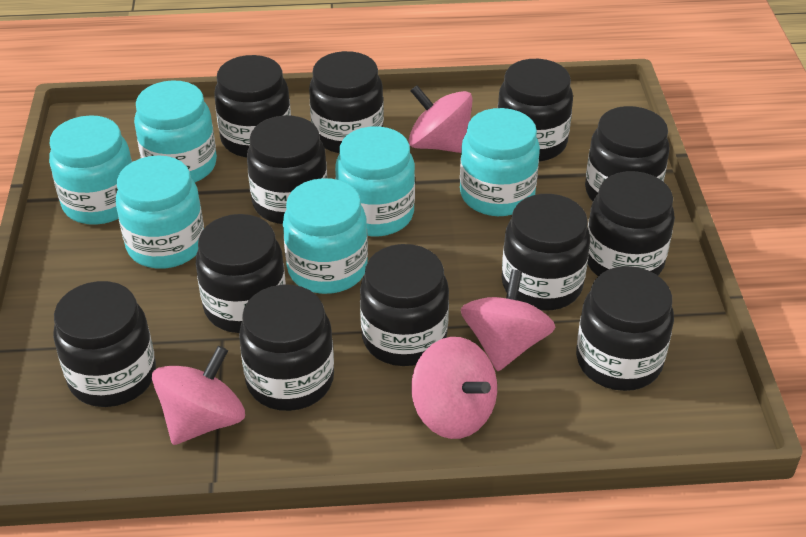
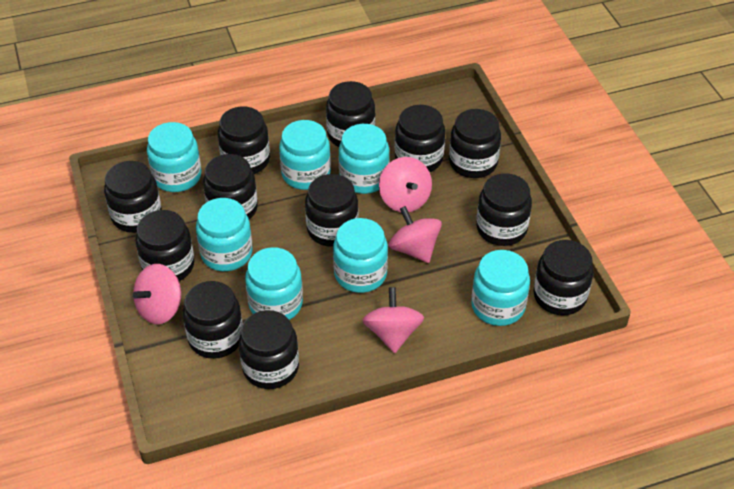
turquoise jar: 6 -> 7

